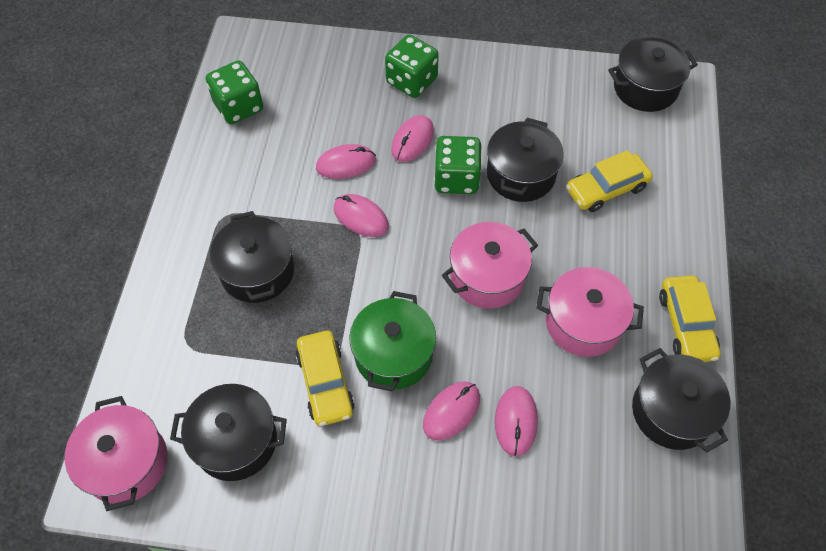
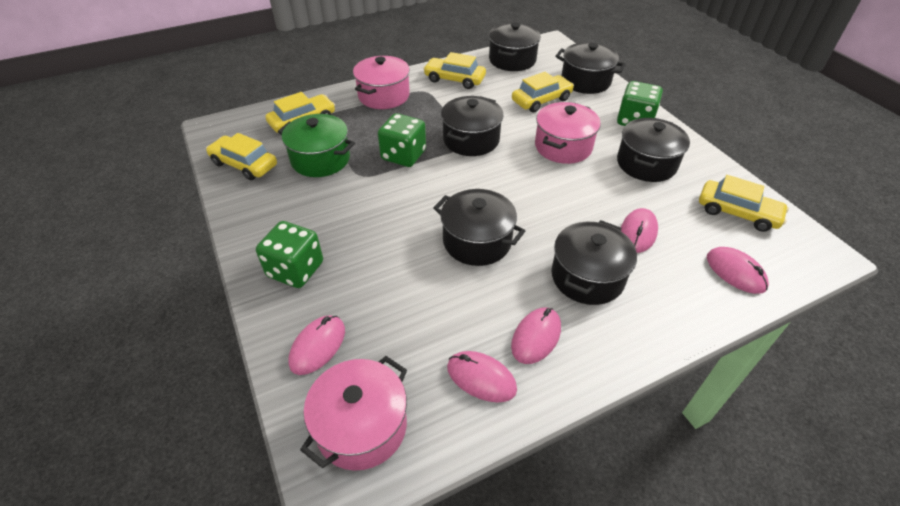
black pot: 5 -> 6
yellow car: 3 -> 5

